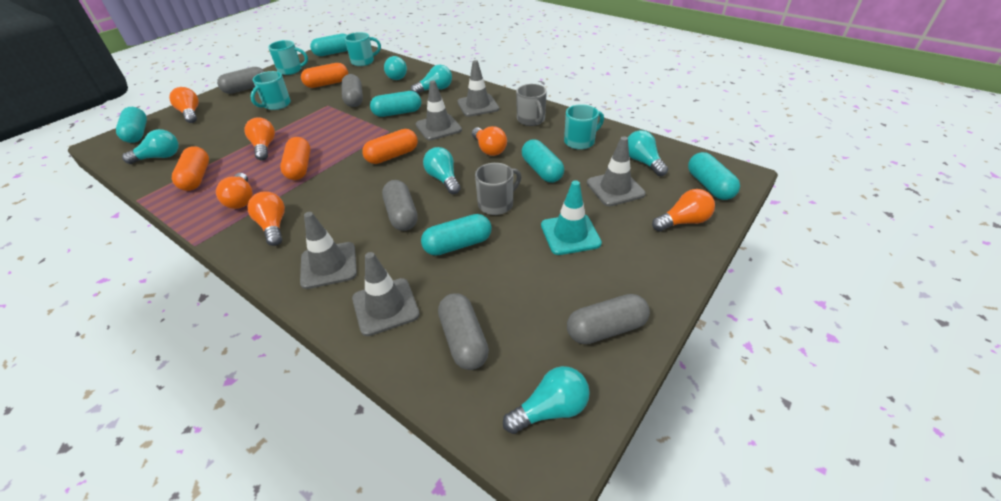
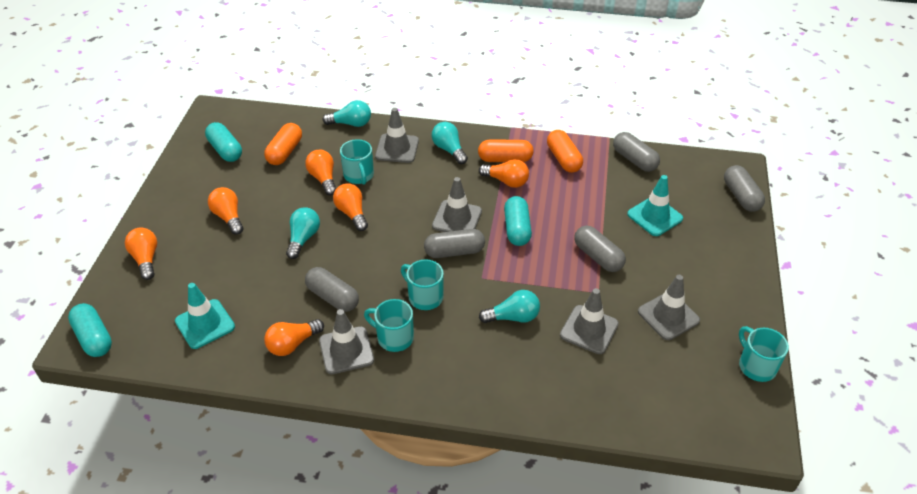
grey mug: 2 -> 0
orange capsule: 4 -> 3
turquoise capsule: 6 -> 3
turquoise light bulb: 6 -> 4
turquoise traffic cone: 1 -> 2

